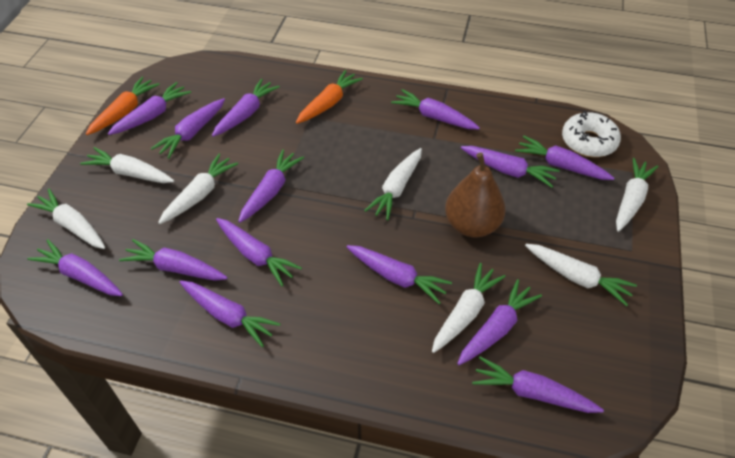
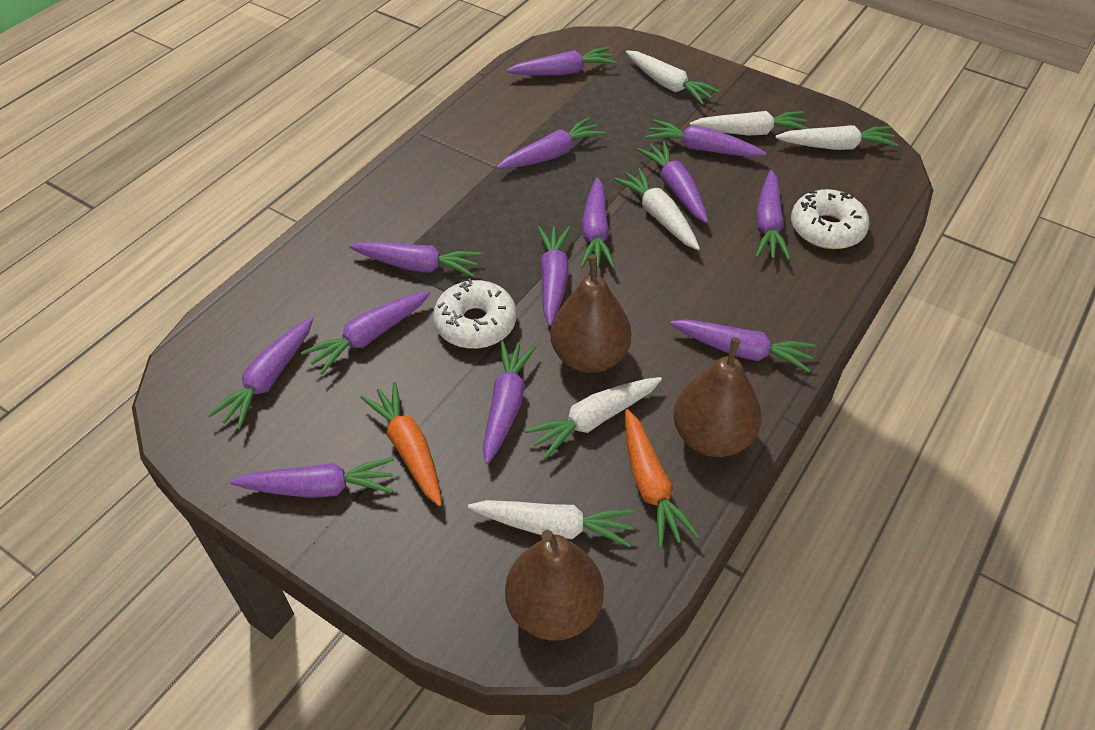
brown pear: 1 -> 3
purple carrot: 14 -> 13
white carrot: 7 -> 6
white donut: 1 -> 2

